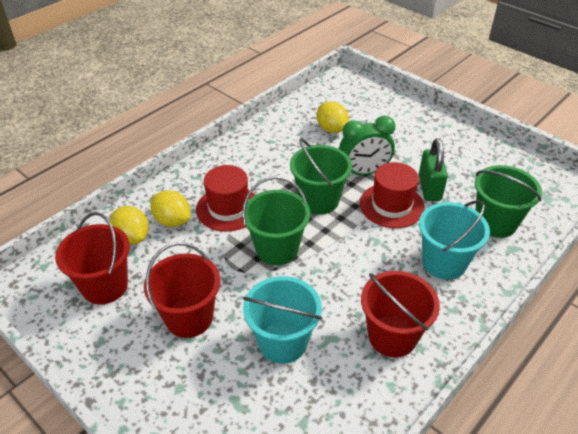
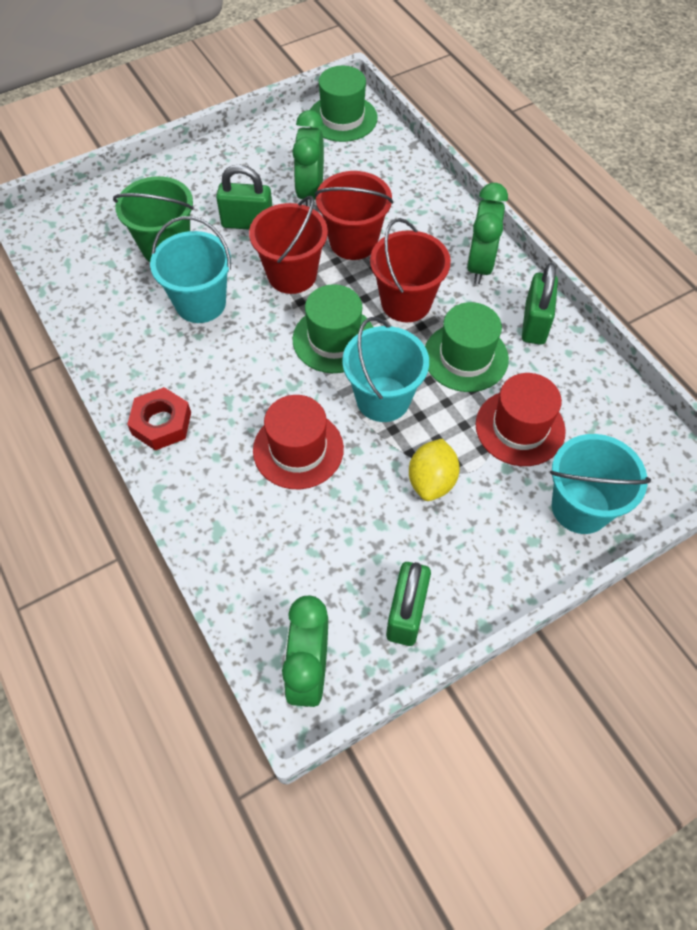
green bucket: 3 -> 1
green clock: 1 -> 3
green hat: 0 -> 3
green padlock: 1 -> 3
red nut: 0 -> 1
turquoise bucket: 2 -> 3
yellow lemon: 3 -> 1

